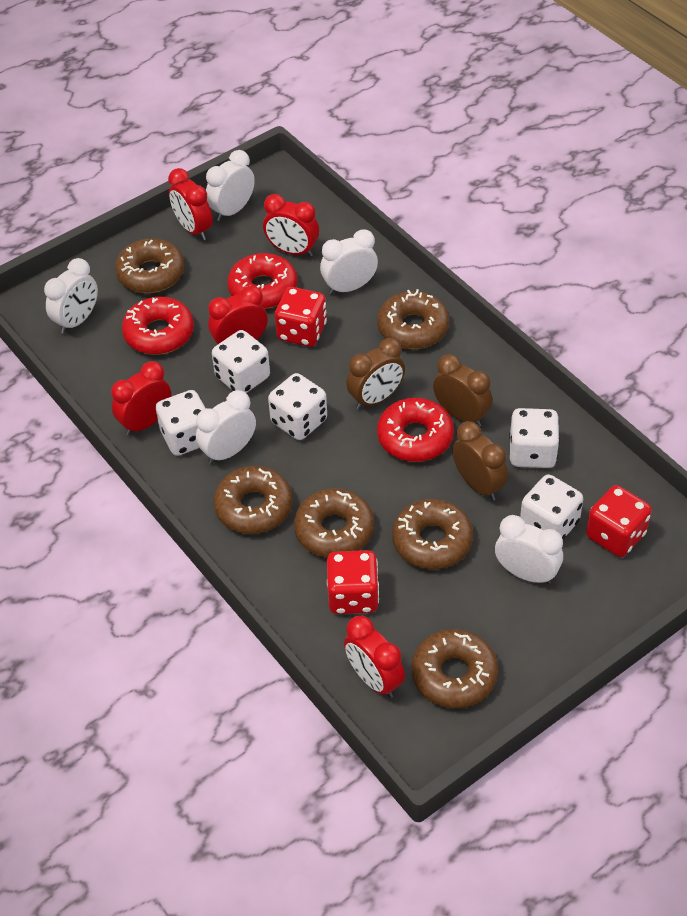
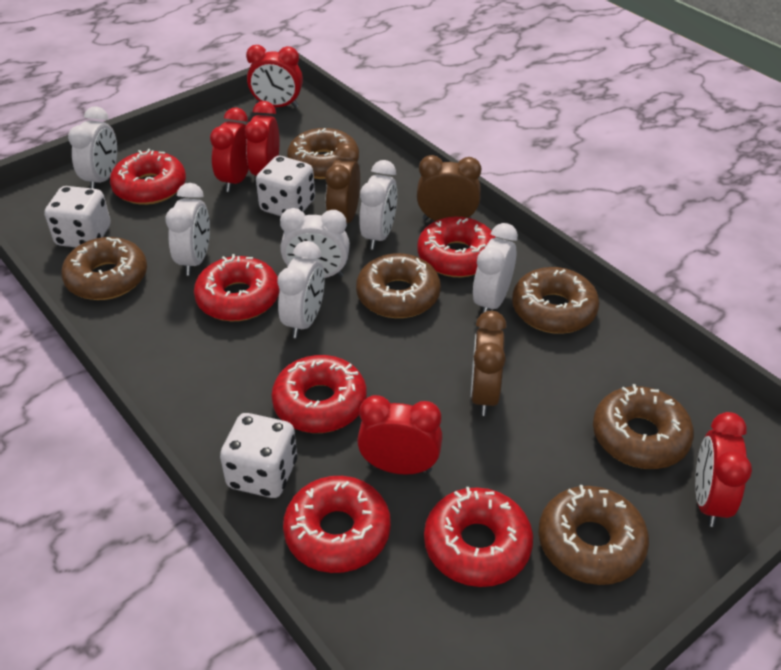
red dice: 3 -> 0
red donut: 3 -> 6
white clock: 5 -> 6
white dice: 5 -> 3

